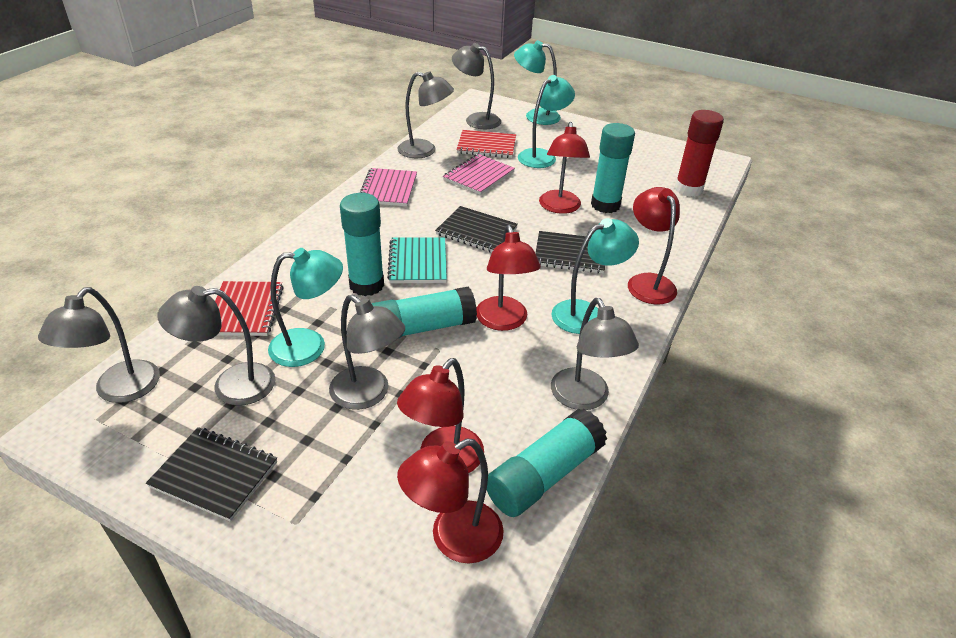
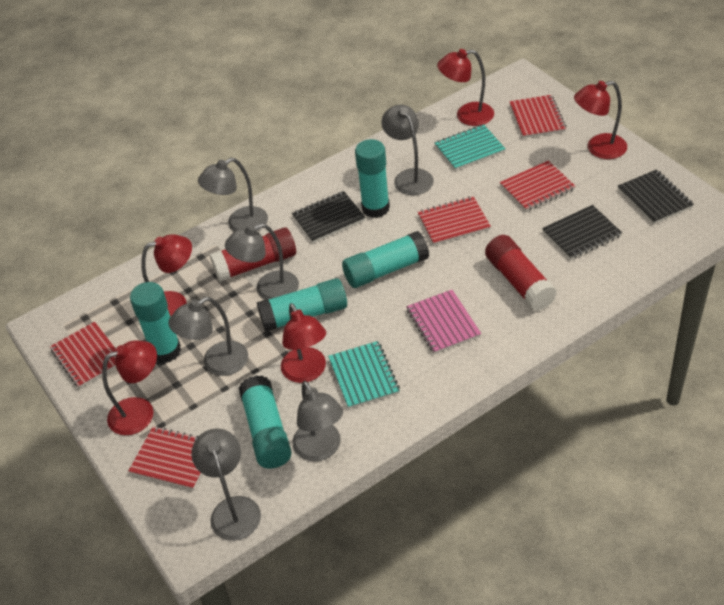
pink notebook: 2 -> 1
red glue stick: 1 -> 2
red notebook: 2 -> 5
turquoise glue stick: 4 -> 5
turquoise lamp: 4 -> 0
turquoise notebook: 1 -> 2

